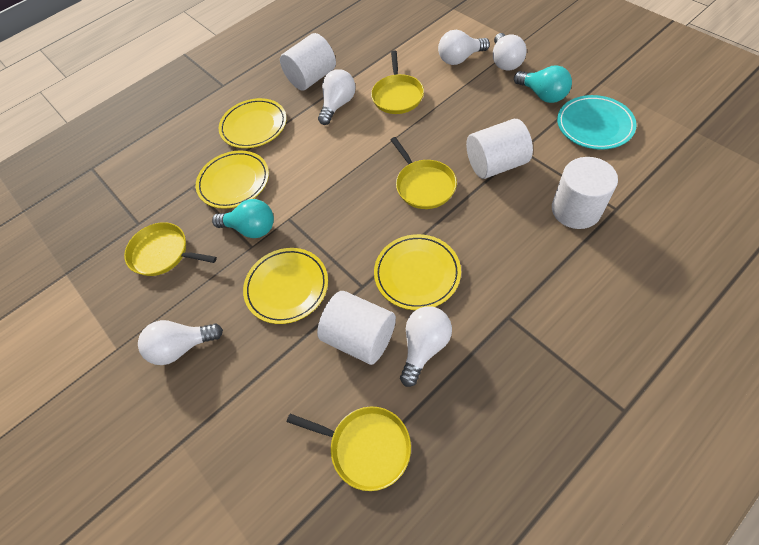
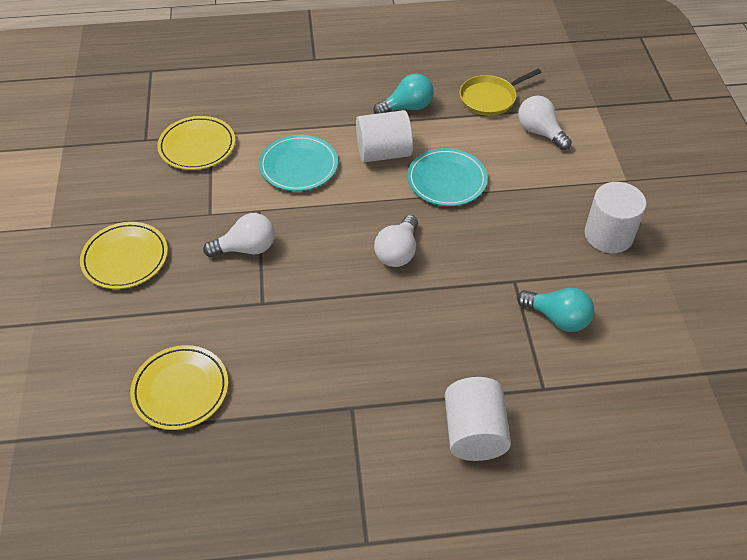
turquoise plate: 1 -> 2
white cylinder: 4 -> 3
white light bulb: 5 -> 3
yellow pan: 4 -> 1
yellow plate: 4 -> 3

